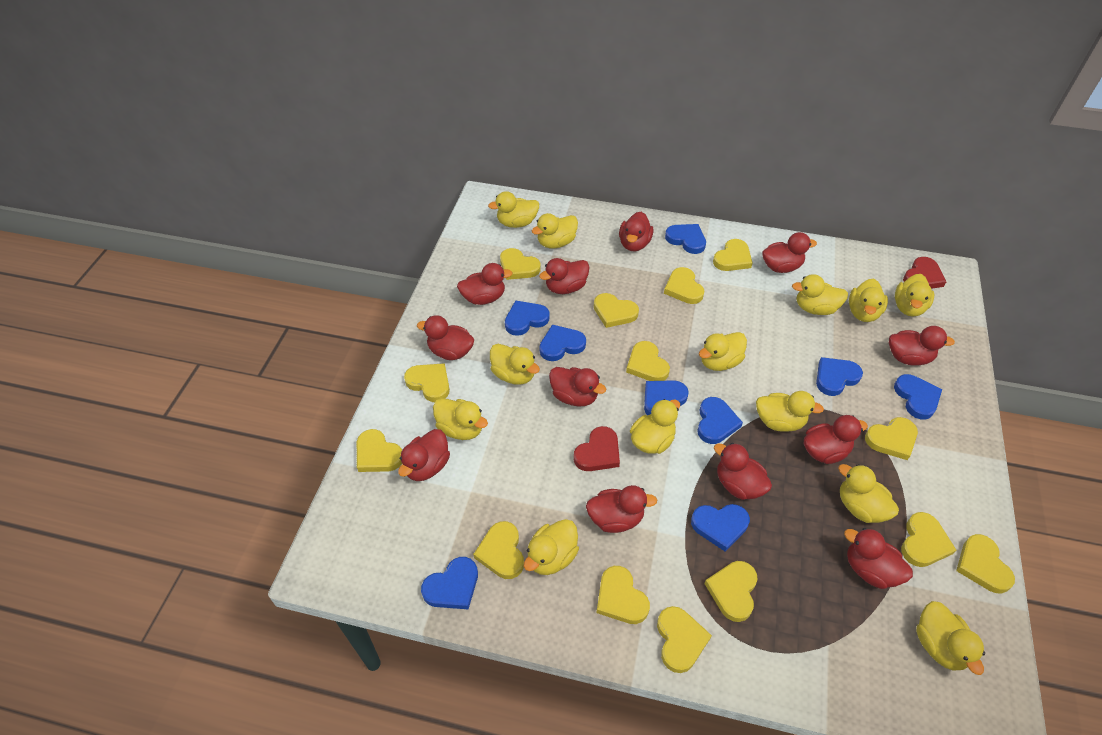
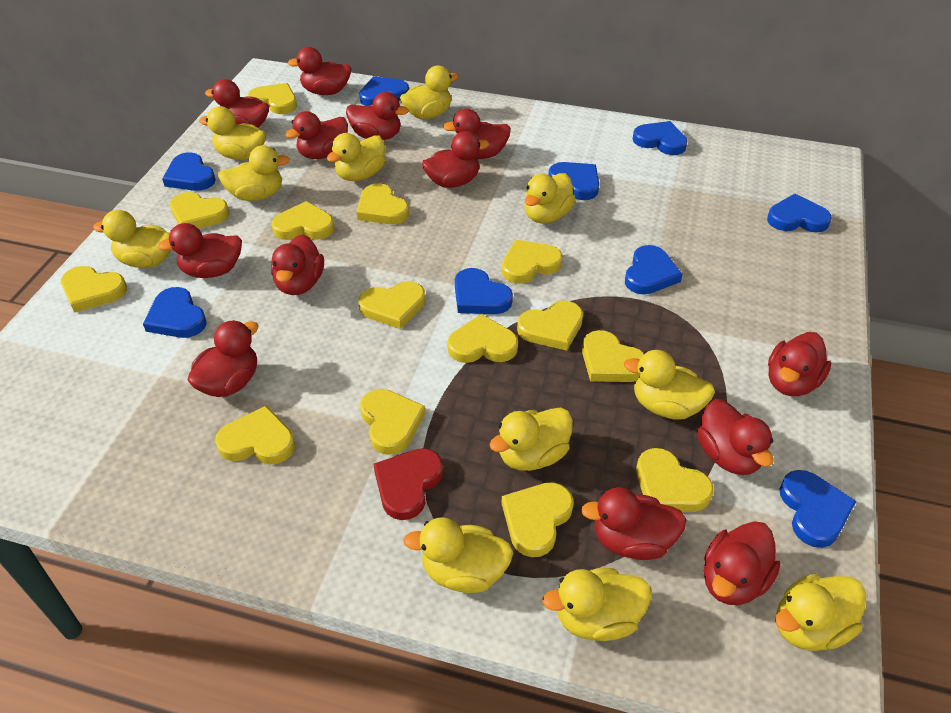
red duck: 12 -> 13
red heart: 2 -> 1
yellow duck: 13 -> 11

